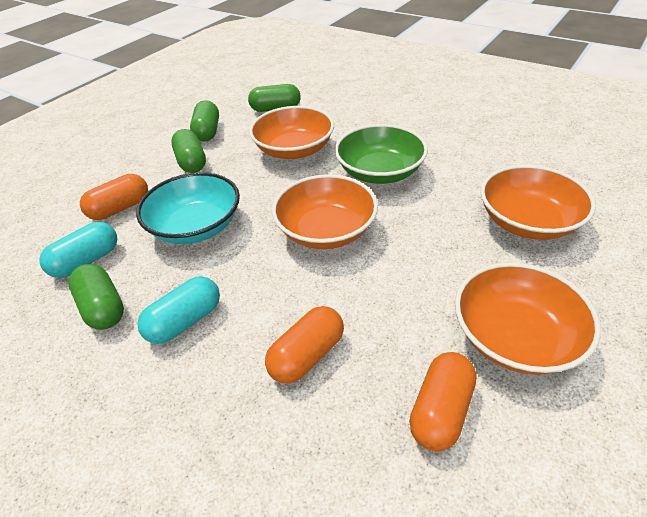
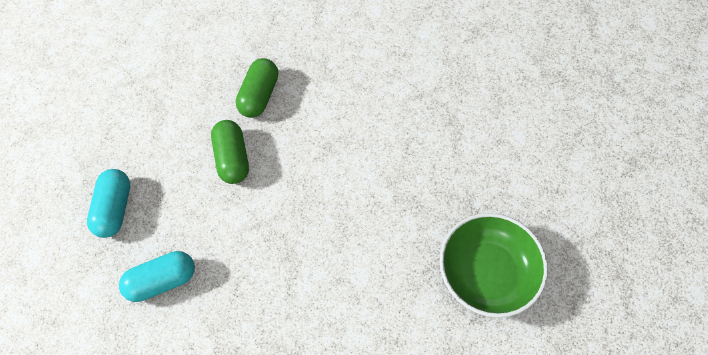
green capsule: 4 -> 2
orange bowl: 4 -> 0
orange capsule: 3 -> 0
turquoise bowl: 1 -> 0

